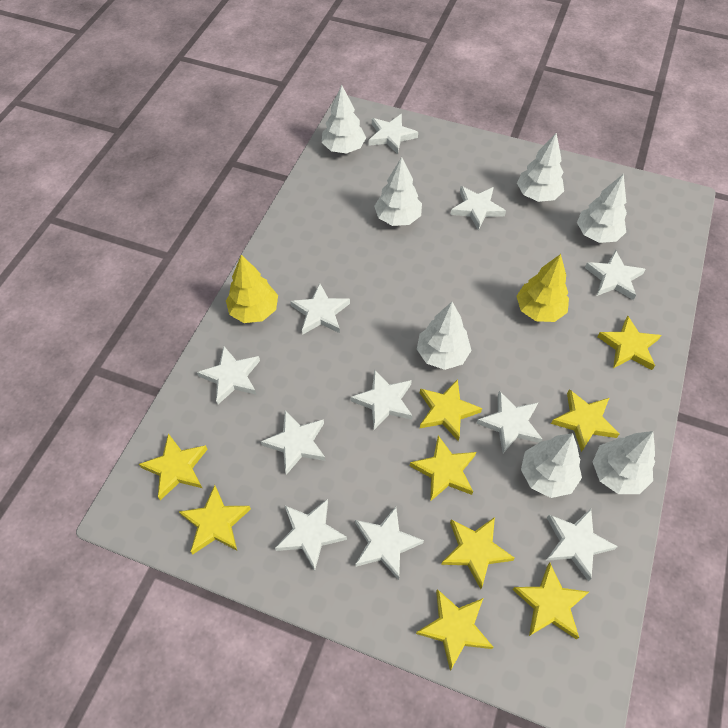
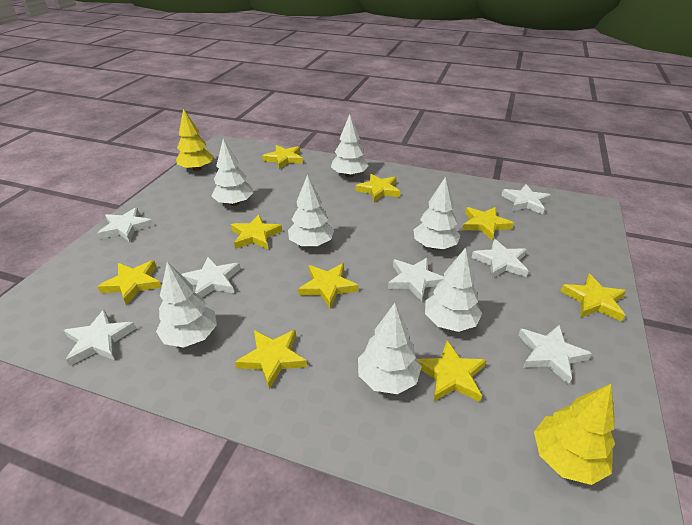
white star: 11 -> 7

